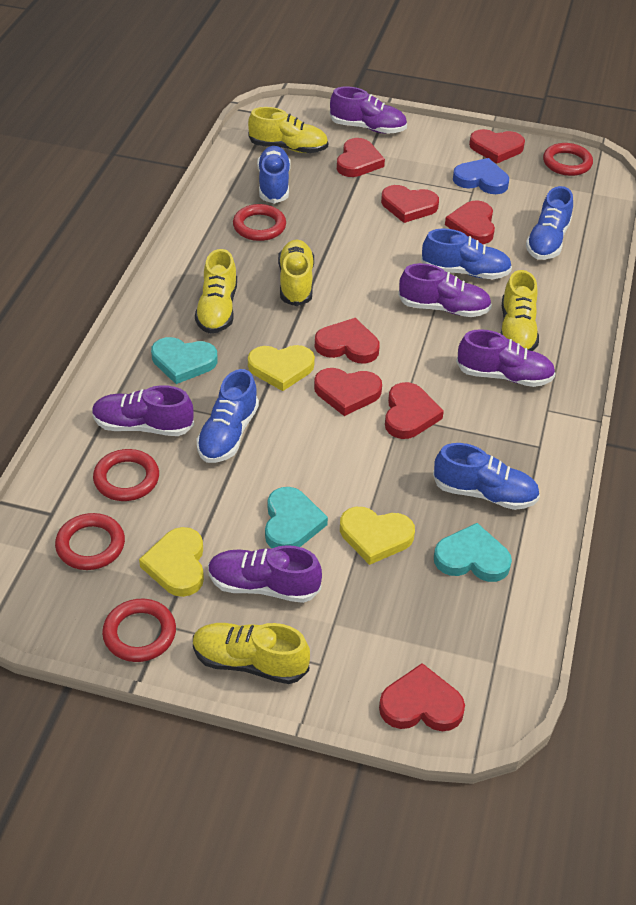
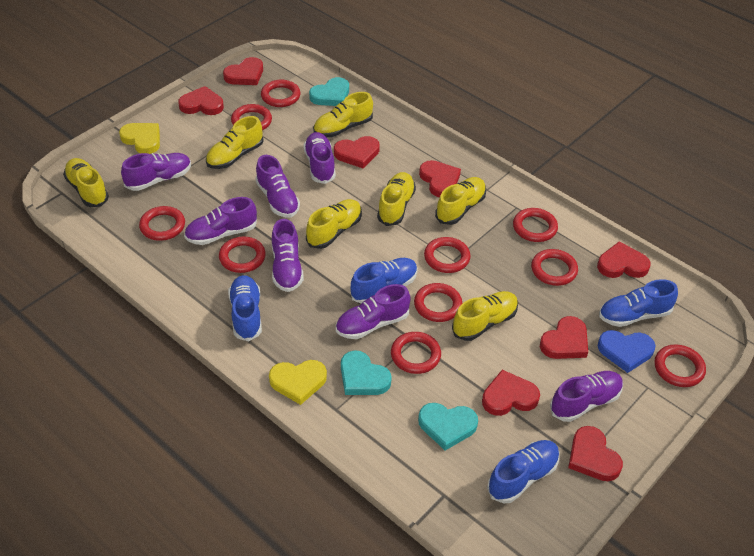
blue shoe: 5 -> 4
purple shoe: 5 -> 7
red ring: 5 -> 10
yellow heart: 3 -> 2
yellow shoe: 5 -> 7

